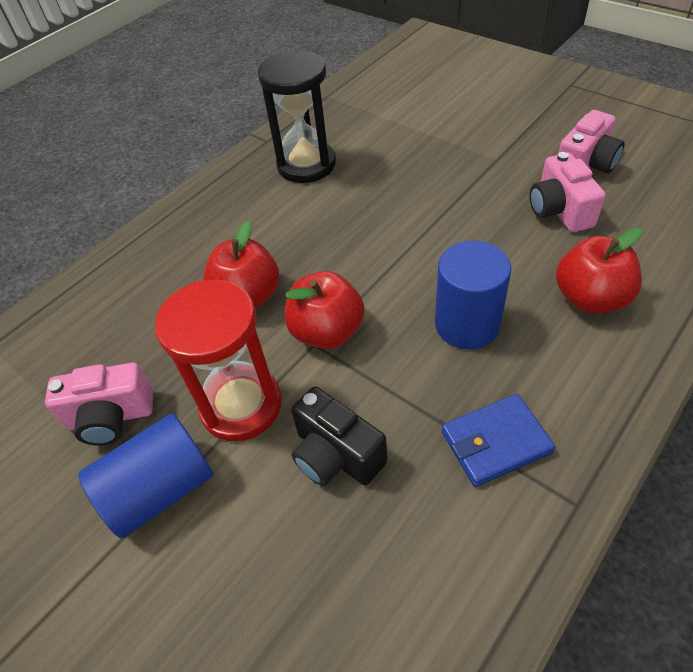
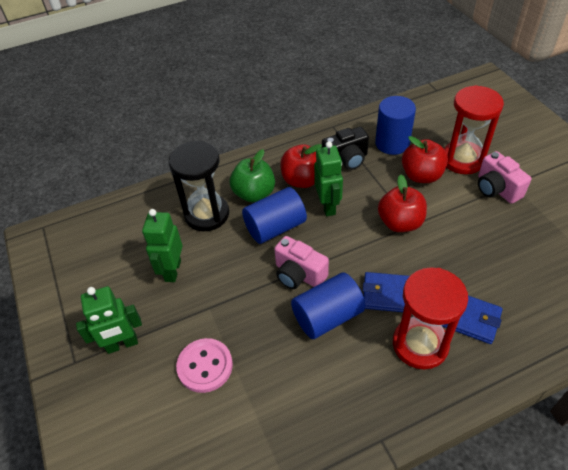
blue cylinder: 2 -> 3
blue wallet: 1 -> 2
green apple: 0 -> 1
green robot: 0 -> 3
pink button: 0 -> 1
pink camera: 3 -> 2
red hourglass: 1 -> 2

